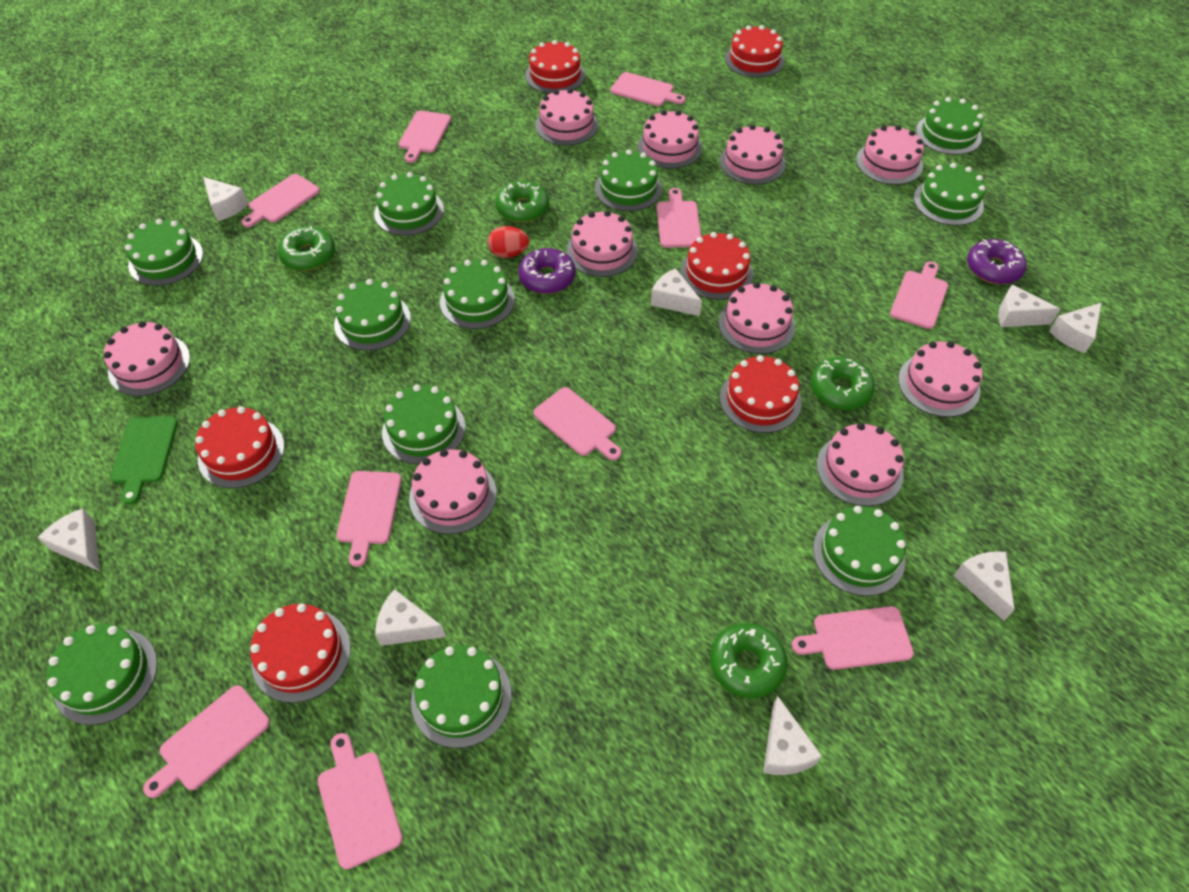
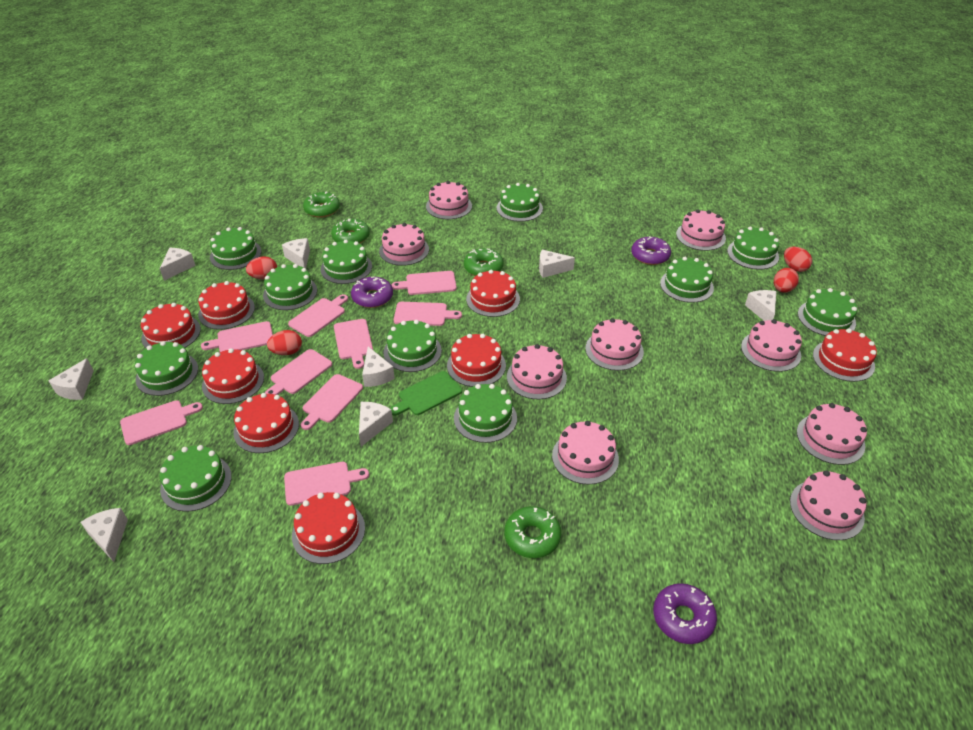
pink cake: 10 -> 9
pink cutting board: 10 -> 9
purple donut: 2 -> 3
red cake: 6 -> 8
red egg: 1 -> 4

